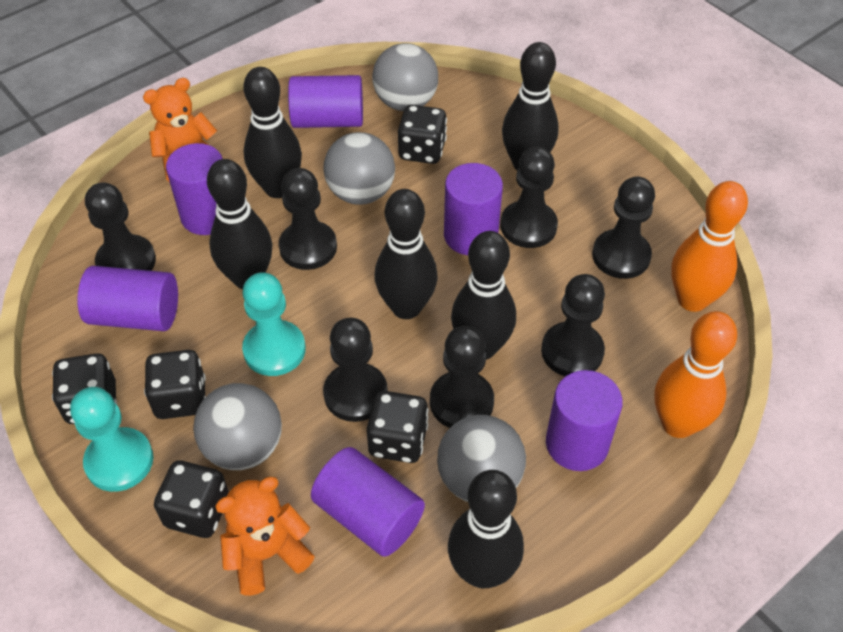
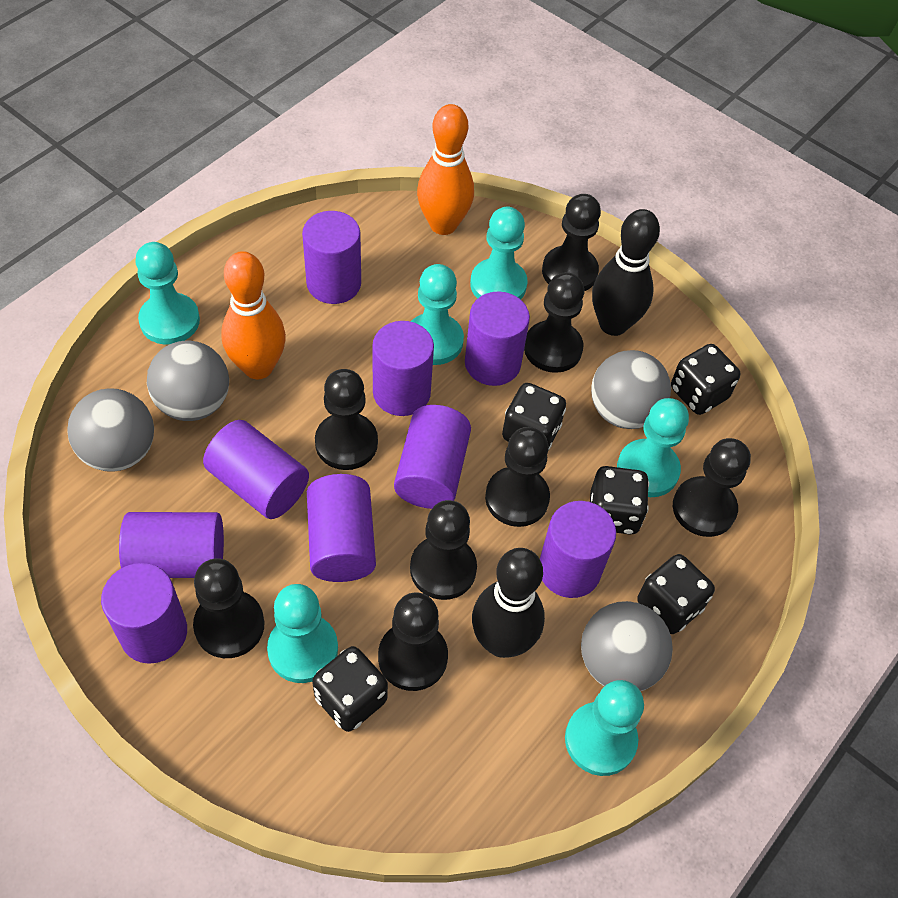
black bowling pin: 6 -> 2
black pawn: 7 -> 8
orange teddy bear: 2 -> 0
purple cylinder: 6 -> 9
turquoise pawn: 2 -> 6

